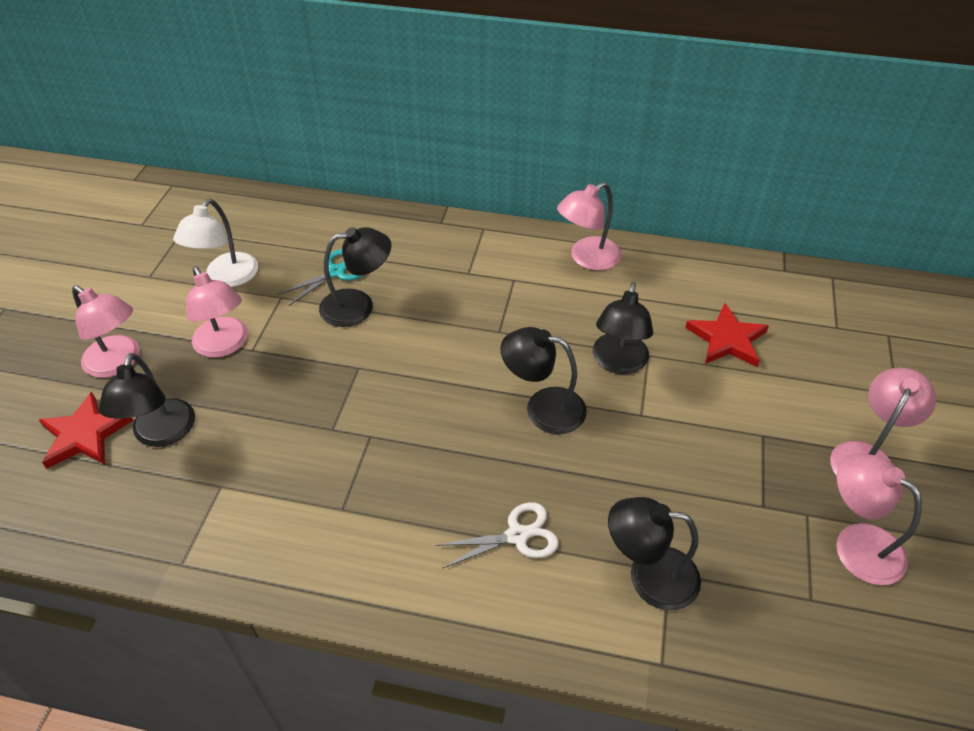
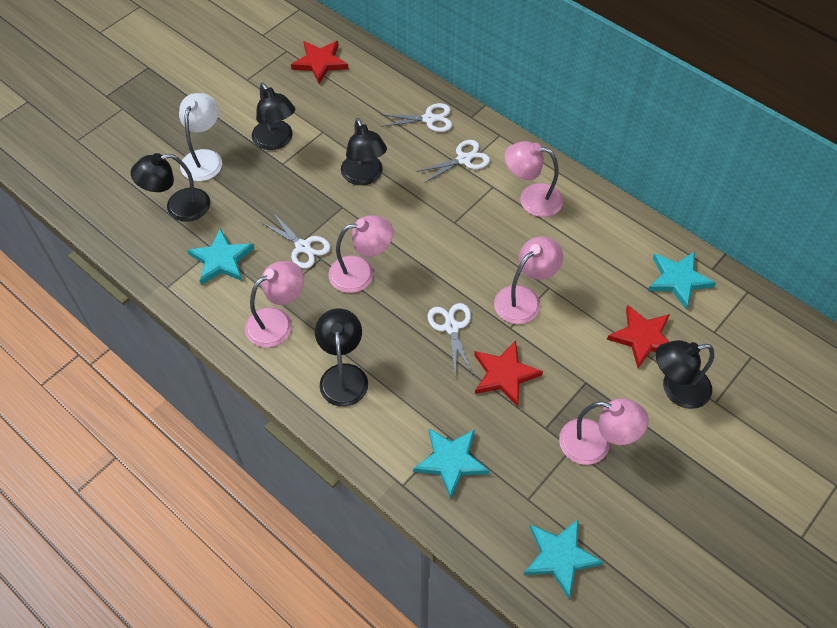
red star: 2 -> 3
turquoise scissors: 1 -> 0
turquoise star: 0 -> 4
white scissors: 1 -> 4

